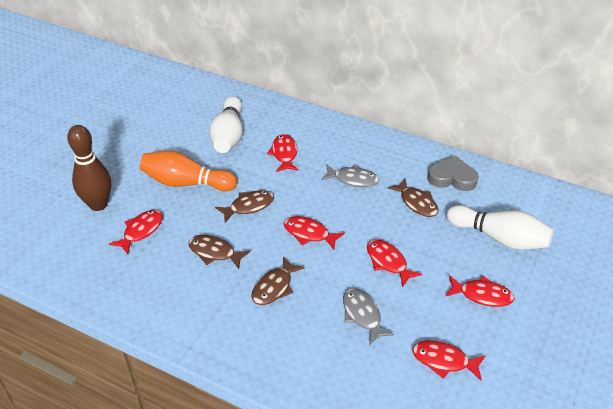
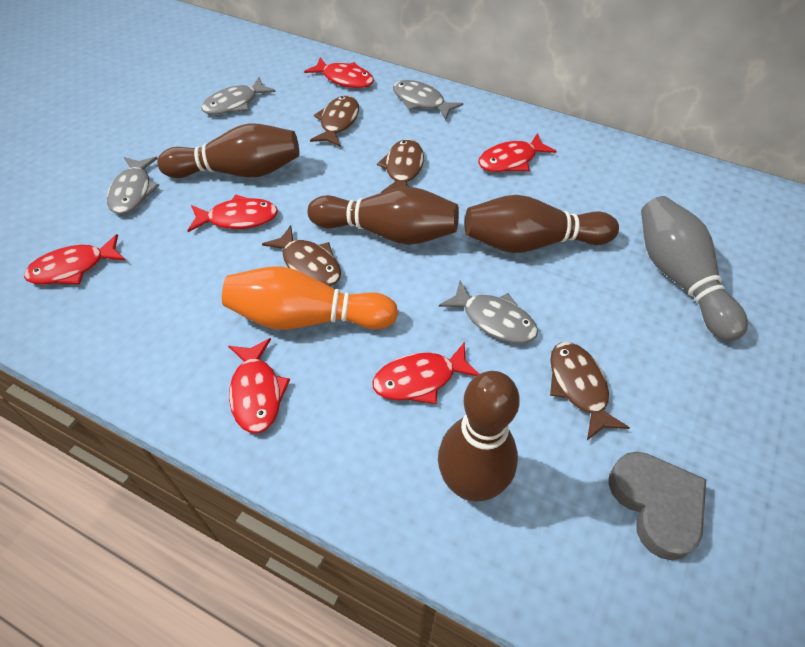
brown bowling pin: 1 -> 4
grey bowling pin: 0 -> 1
grey fish: 2 -> 4
white bowling pin: 2 -> 0

